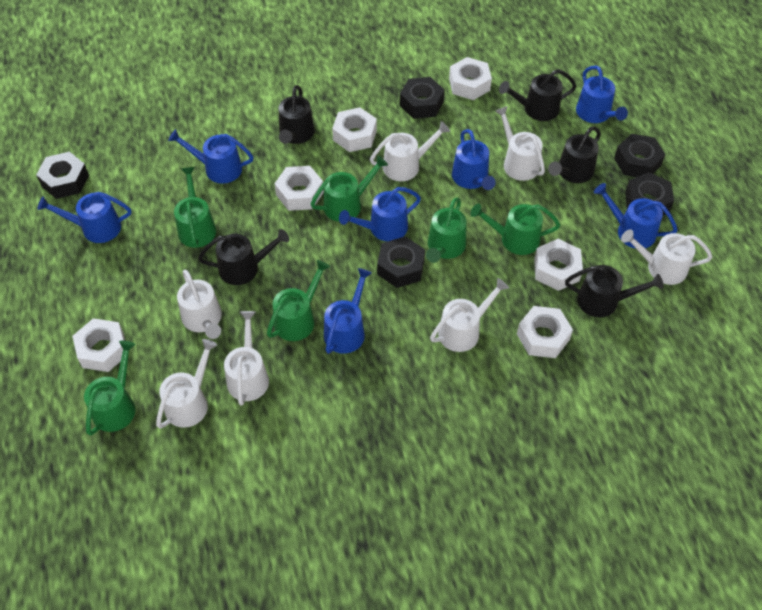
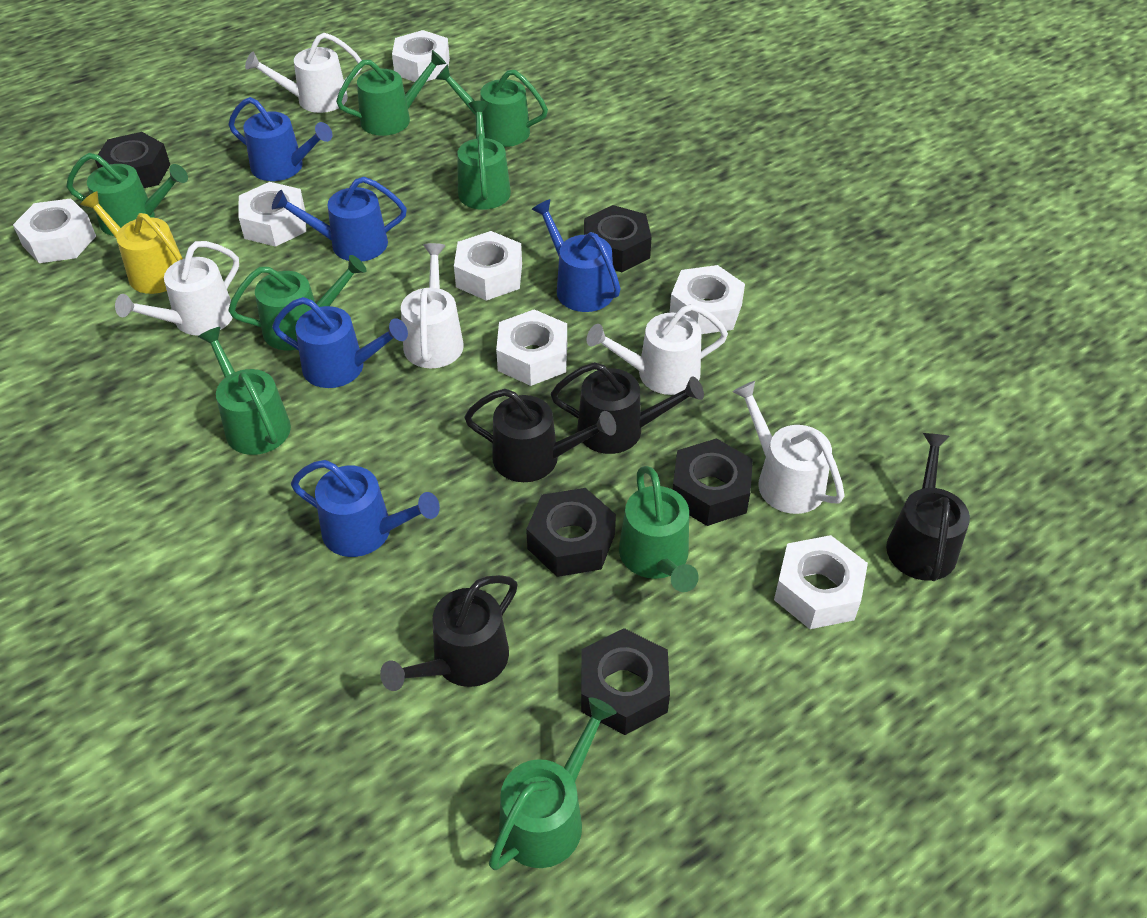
black watering can: 5 -> 4
blue watering can: 7 -> 5
green watering can: 6 -> 8
white nut: 6 -> 7
white watering can: 7 -> 5
yellow watering can: 0 -> 1

